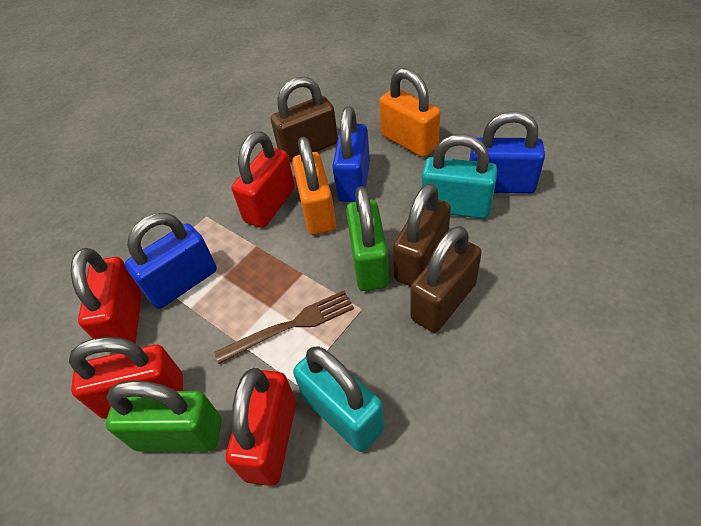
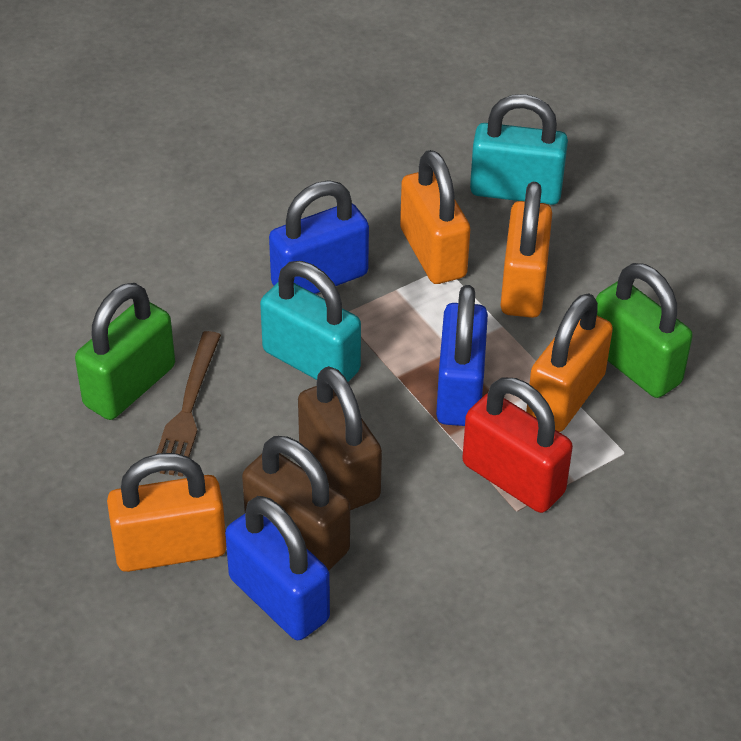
brown padlock: 3 -> 2
orange padlock: 2 -> 4
red padlock: 4 -> 1

